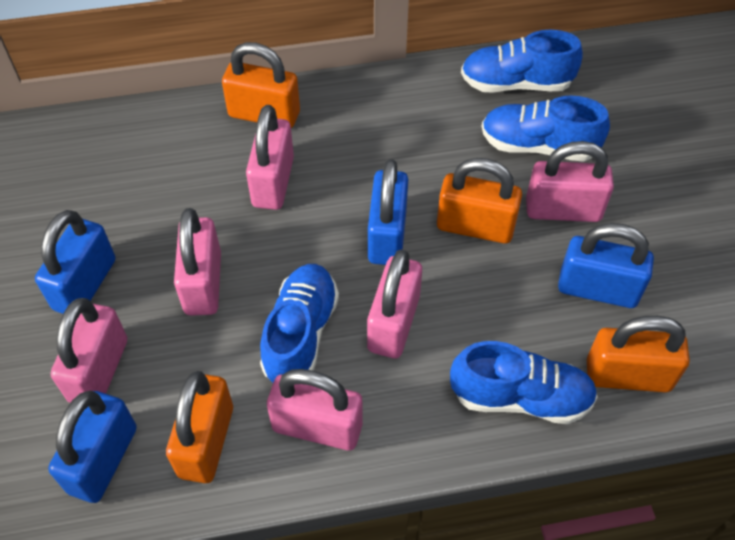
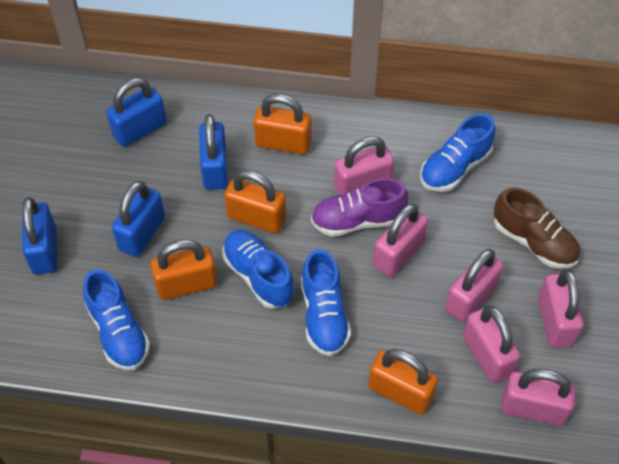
brown shoe: 0 -> 1
purple shoe: 0 -> 1

